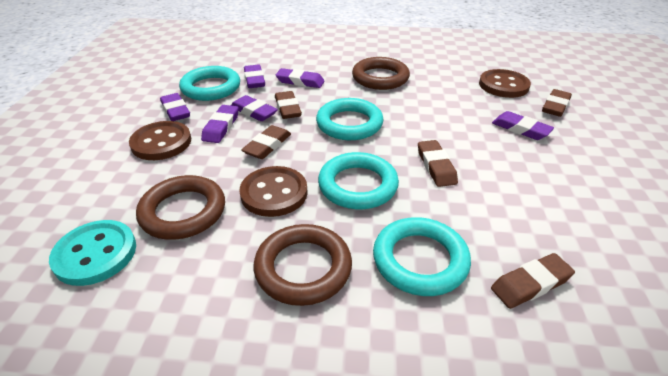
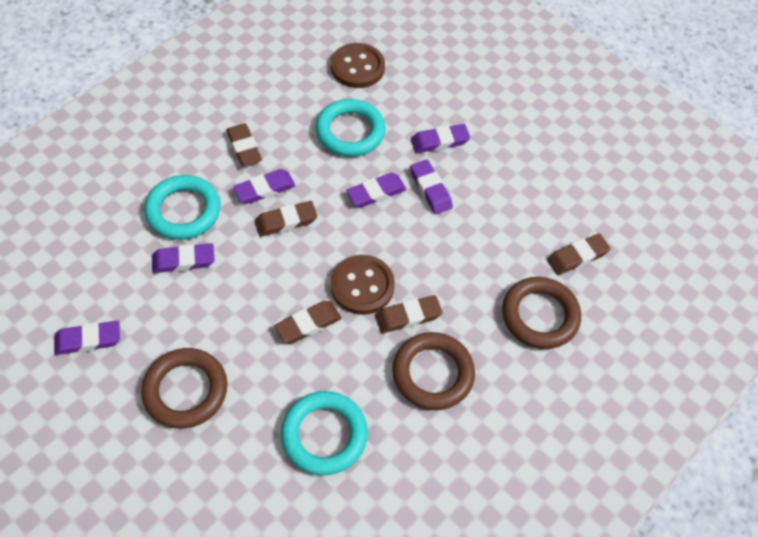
brown button: 3 -> 2
turquoise button: 1 -> 0
turquoise ring: 4 -> 3

